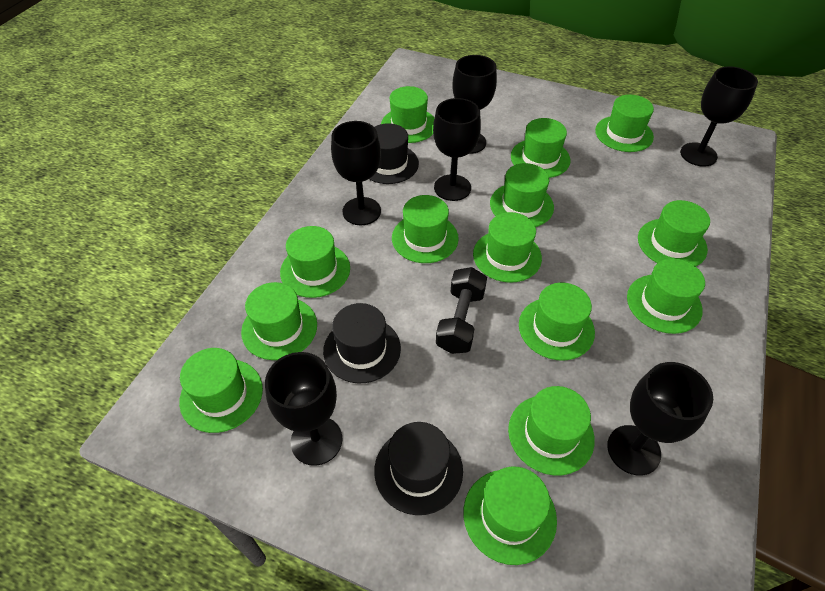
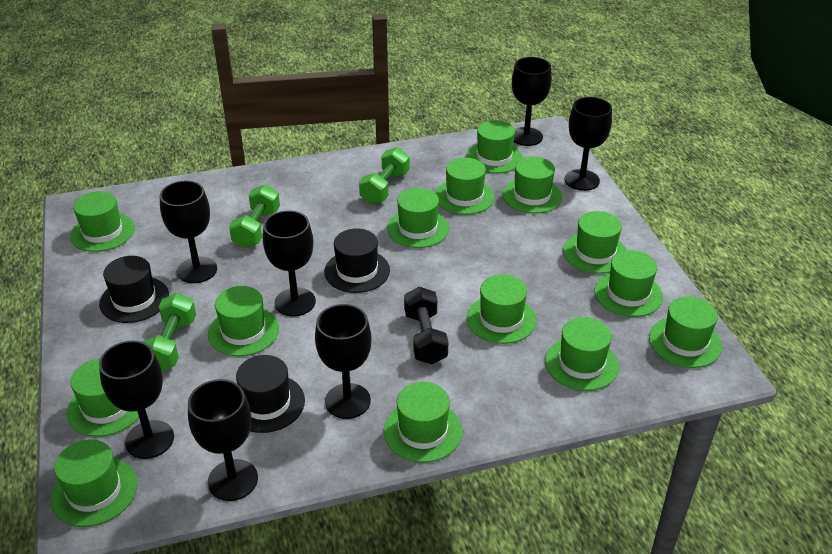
black goblet: 6 -> 7
green dumbbell: 0 -> 3

